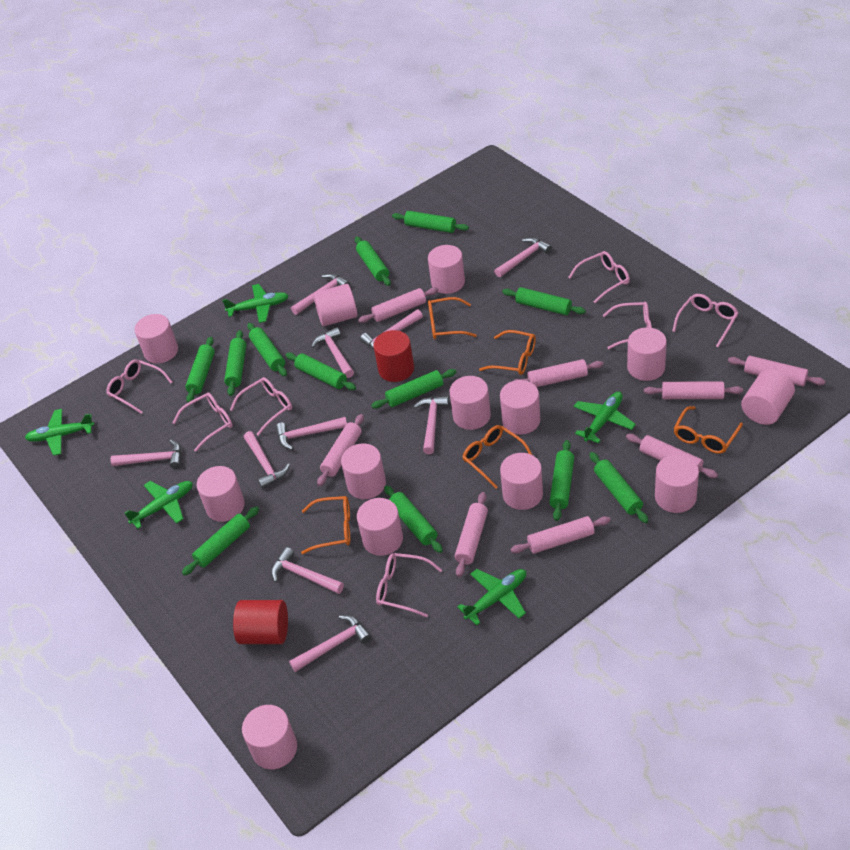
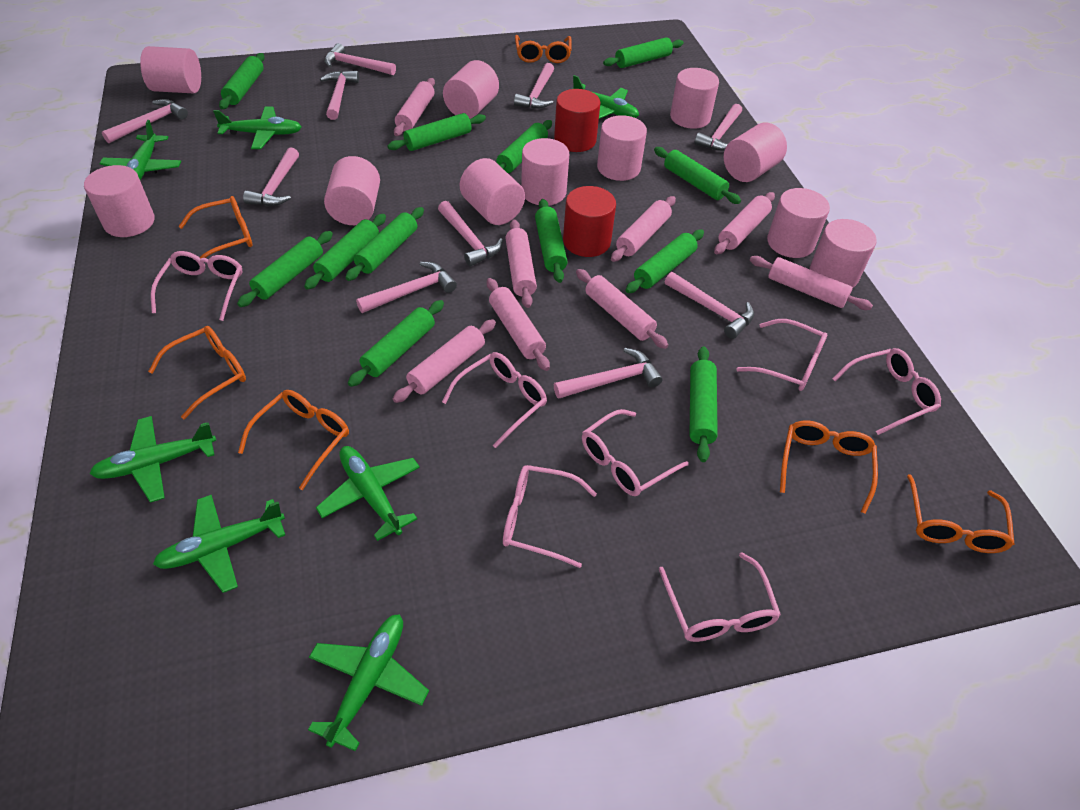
green plane: 5 -> 7
orange glasses: 5 -> 6
pink cylinder: 13 -> 11

